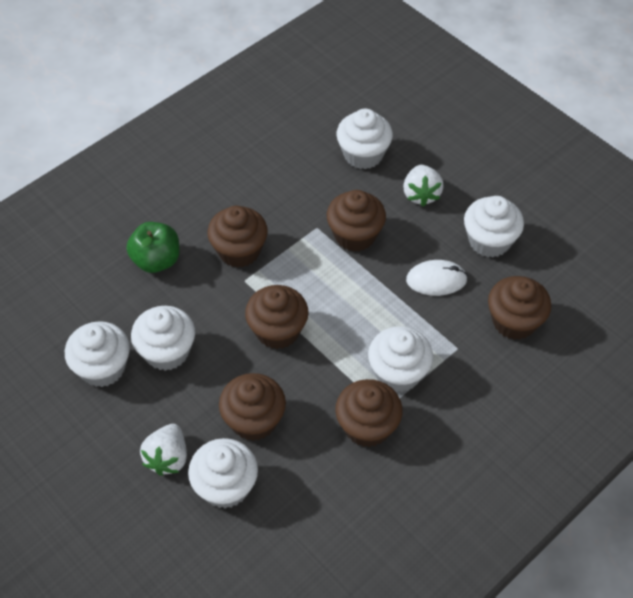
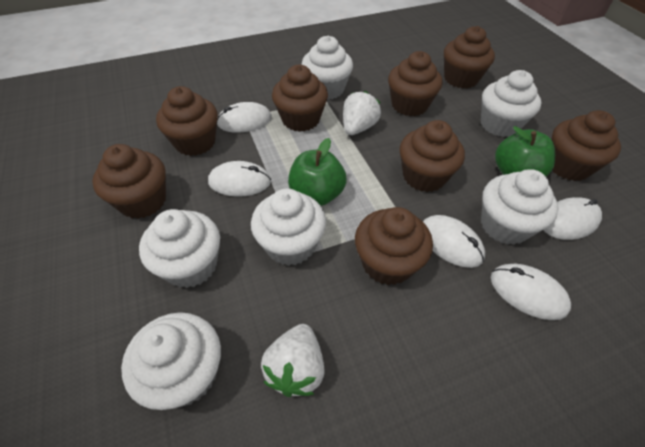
brown cupcake: 6 -> 8
green apple: 1 -> 2
white mouse: 1 -> 5

